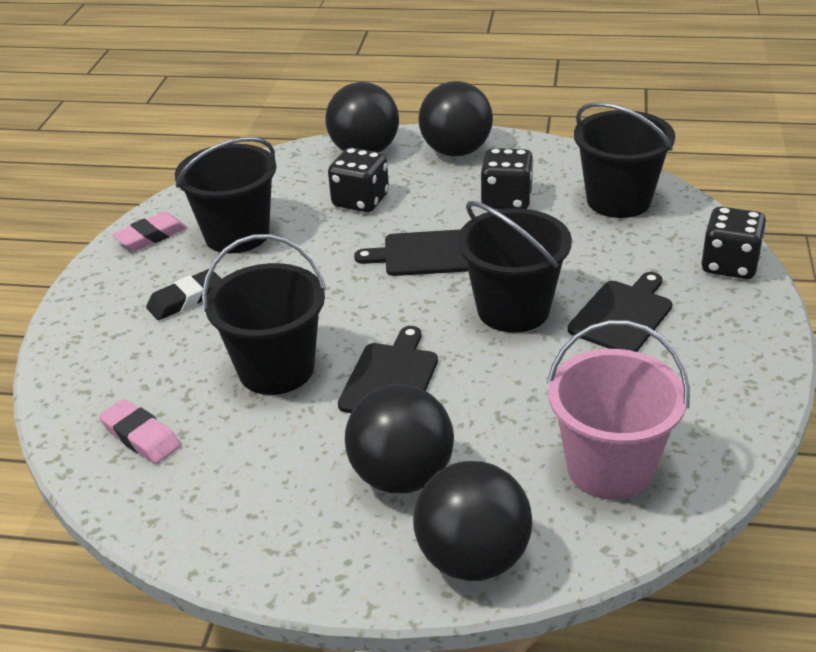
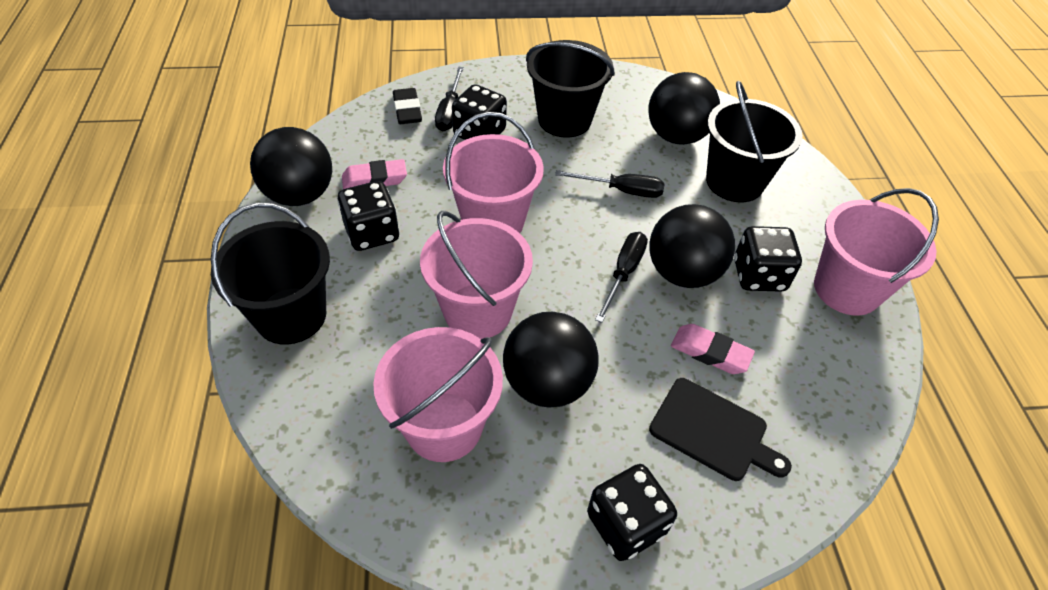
black bucket: 4 -> 3
black cutting board: 3 -> 1
black dice: 3 -> 4
black screwdriver: 0 -> 3
pink bucket: 1 -> 4

